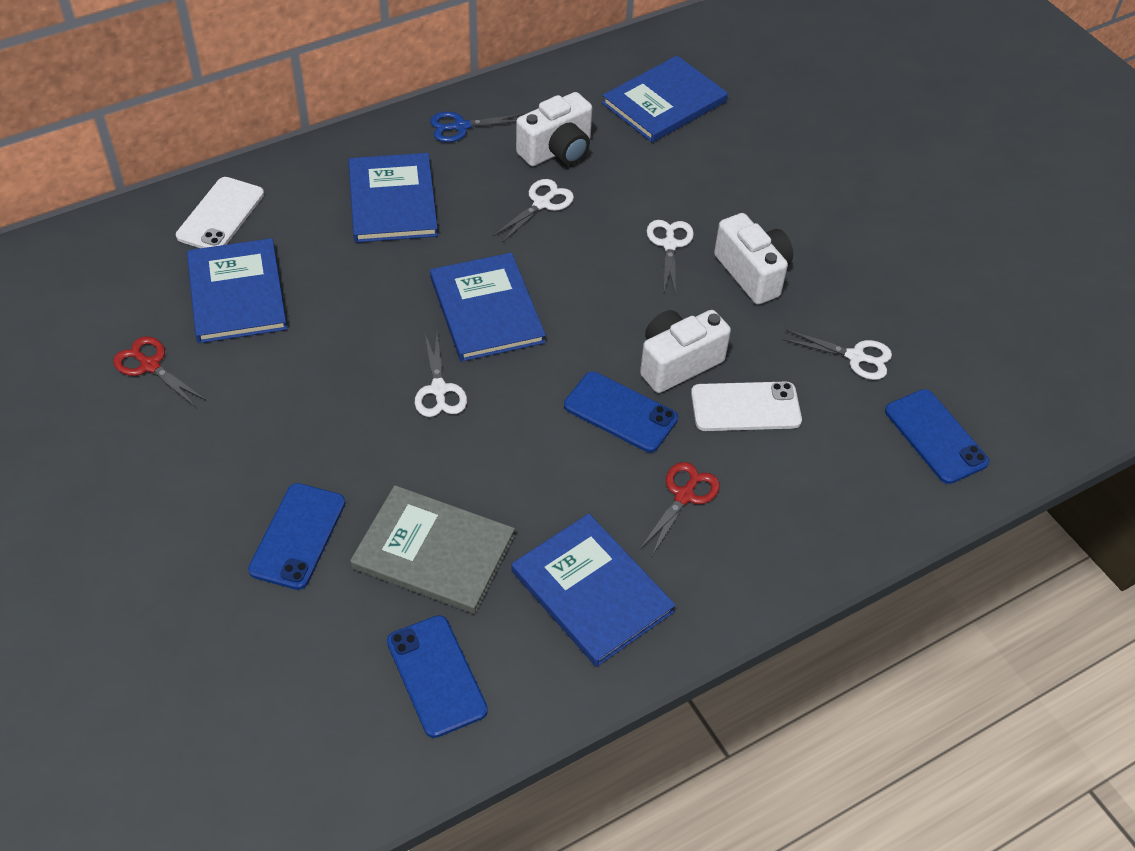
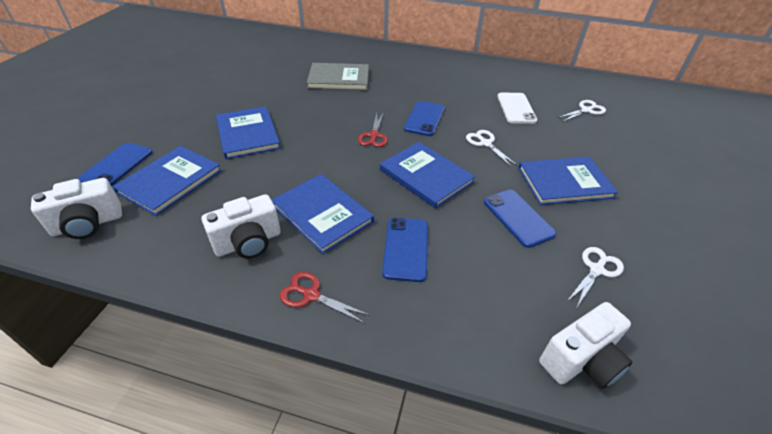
blue scissors: 1 -> 0
white phone: 2 -> 1
white scissors: 4 -> 3

